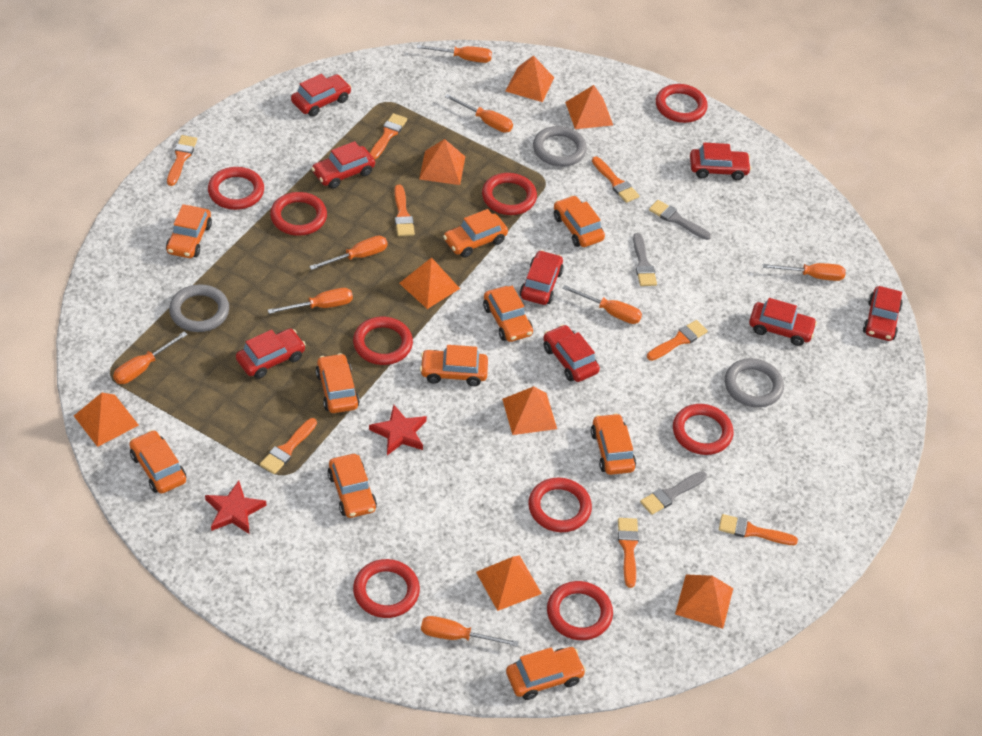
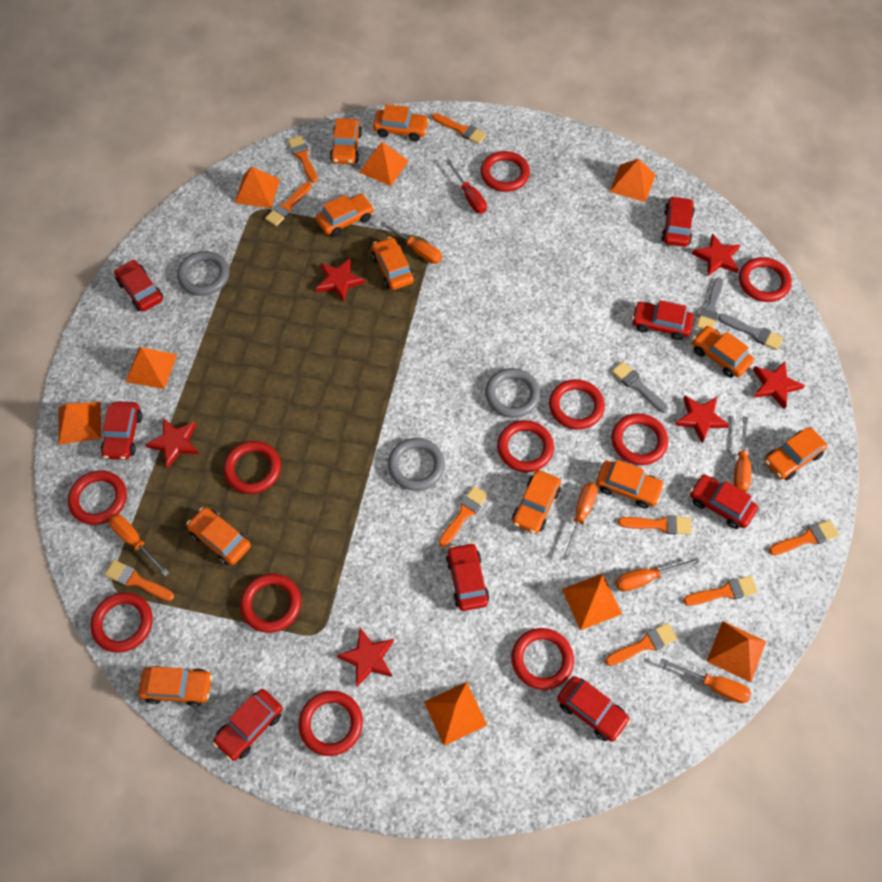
orange brush: 8 -> 9
orange screwdriver: 8 -> 6
red ring: 9 -> 11
red screwdriver: 0 -> 1
red star: 2 -> 6

